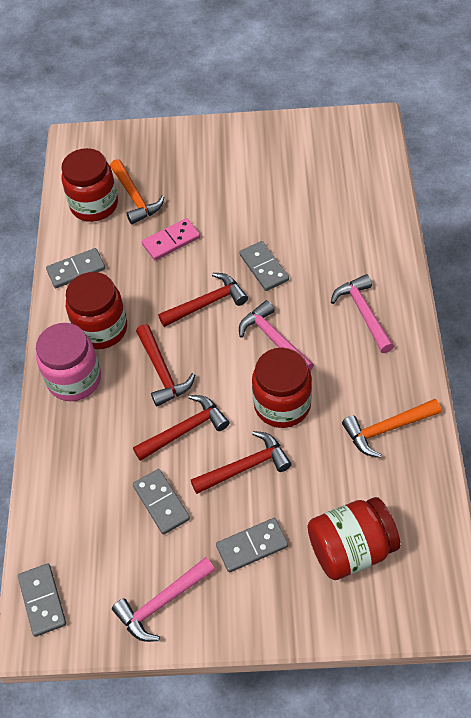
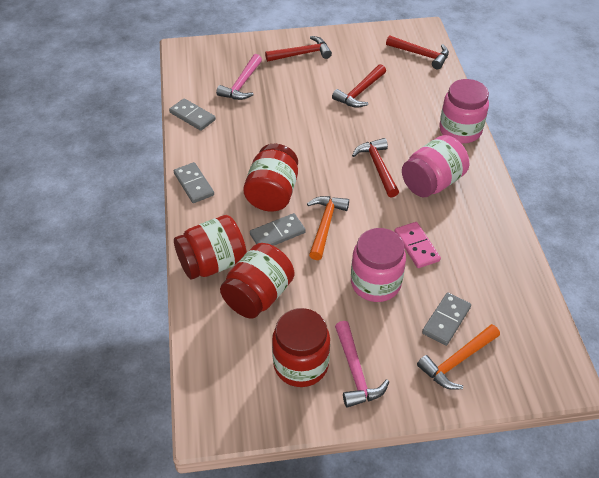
grey domino: 5 -> 4
pink hammer: 3 -> 2
pink jar: 1 -> 3

